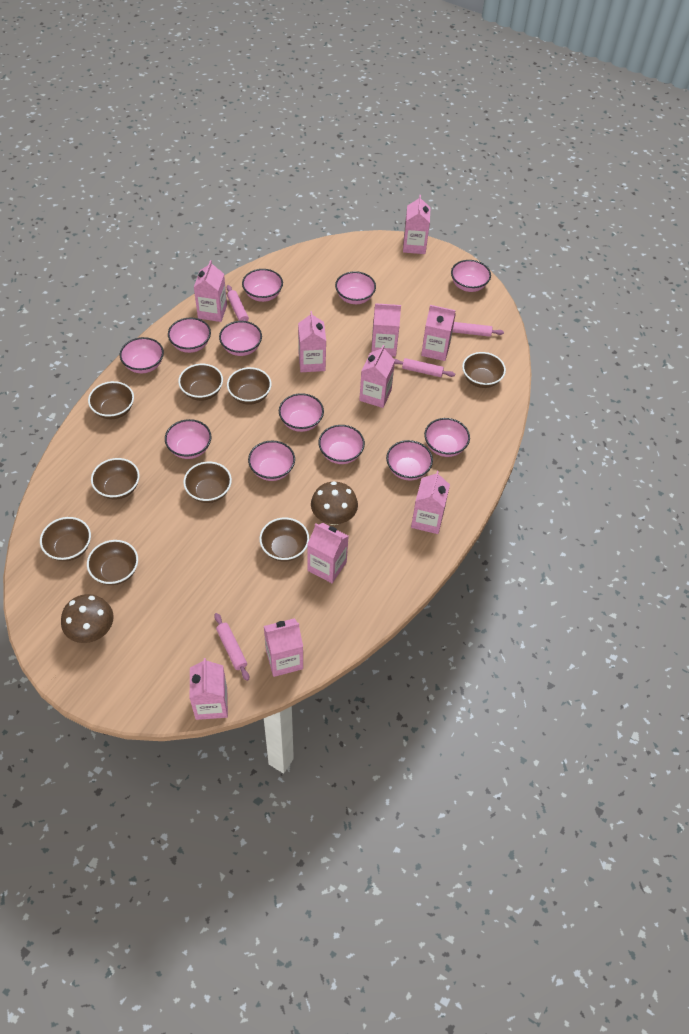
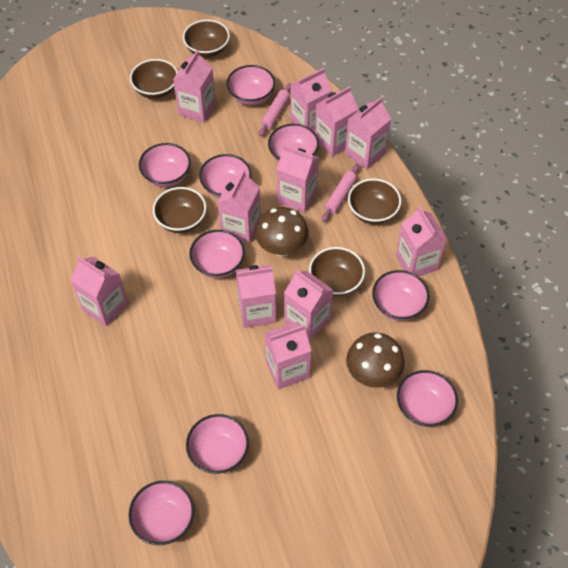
brown bowl: 9 -> 5
pink bowl: 12 -> 9
pink carton: 10 -> 11
pink rolling pin: 4 -> 2

